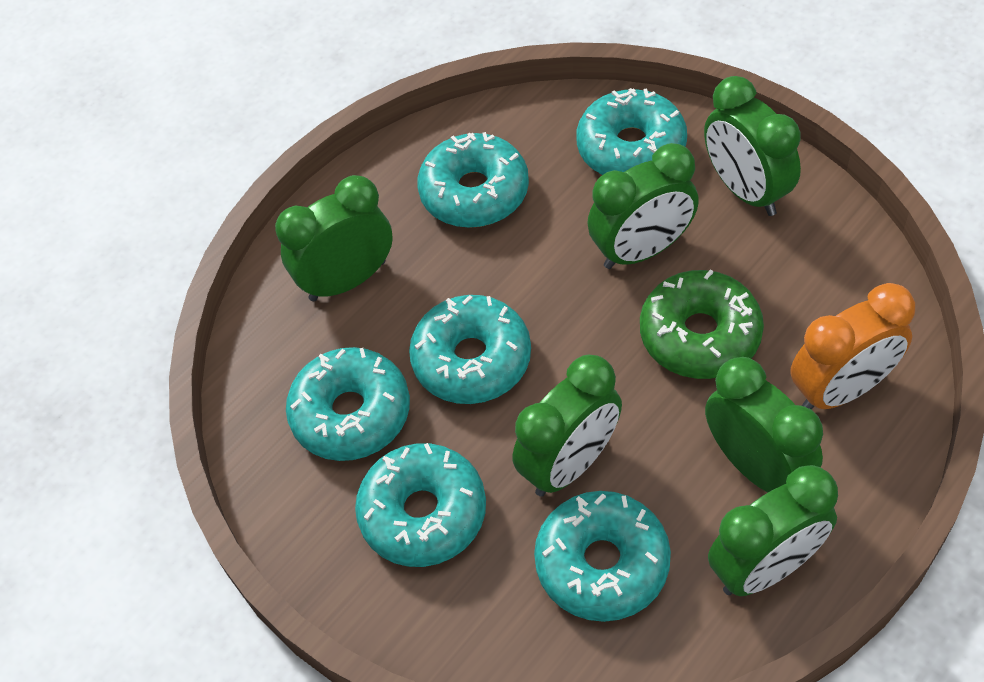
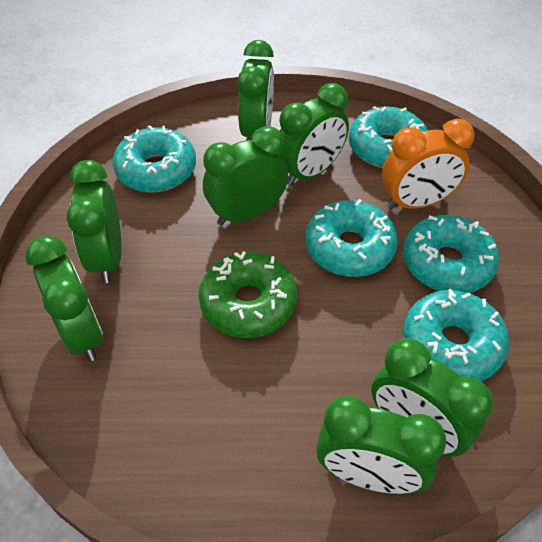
green clock: 6 -> 7
turquoise donut: 6 -> 5

